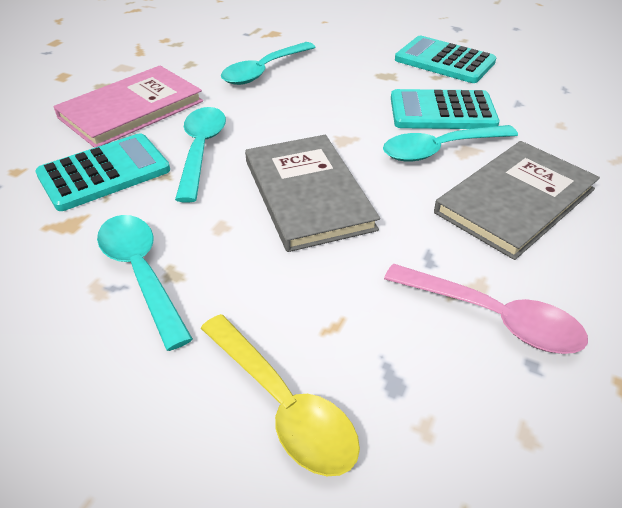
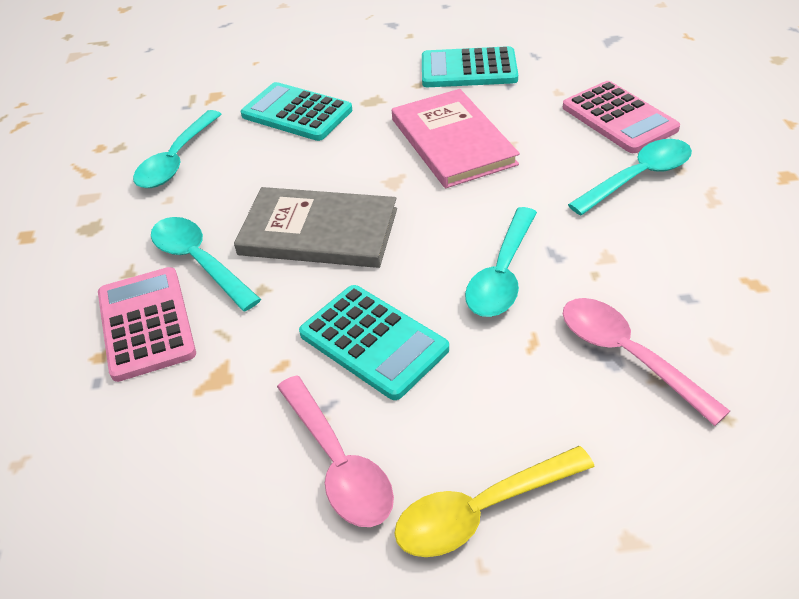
grey book: 2 -> 1
pink calculator: 0 -> 2
pink spoon: 1 -> 2

